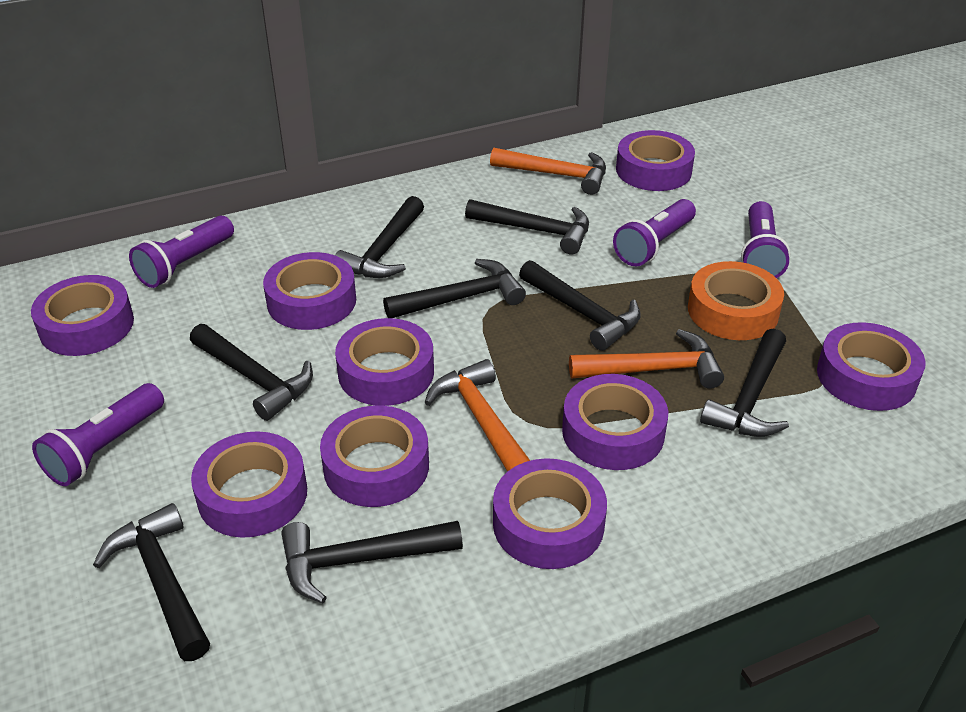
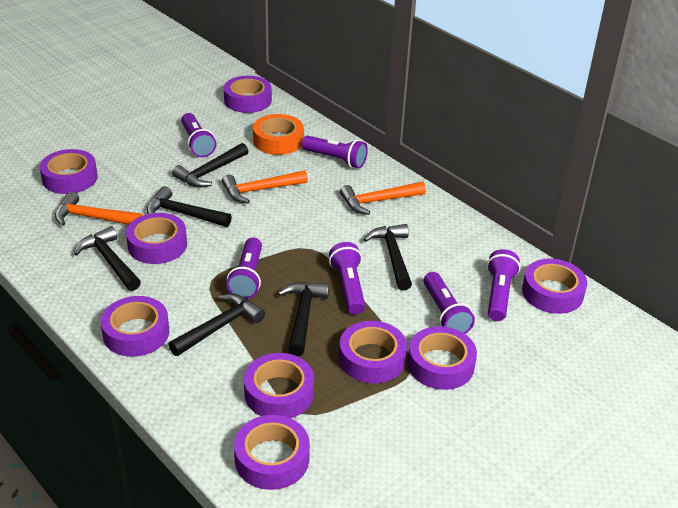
black hammer: 8 -> 6
purple flashlight: 4 -> 6

